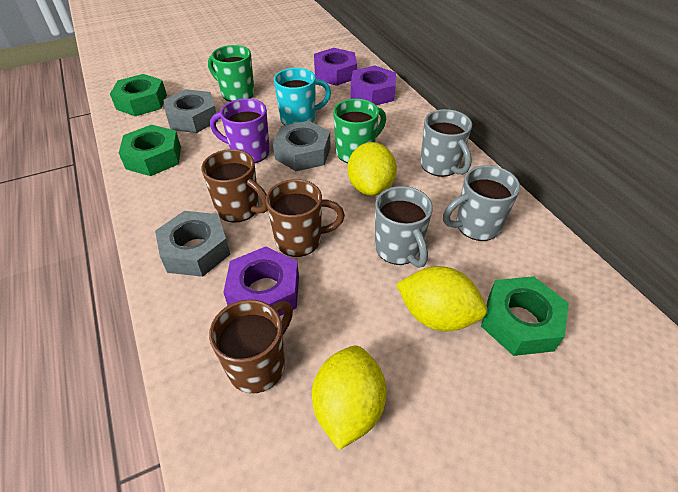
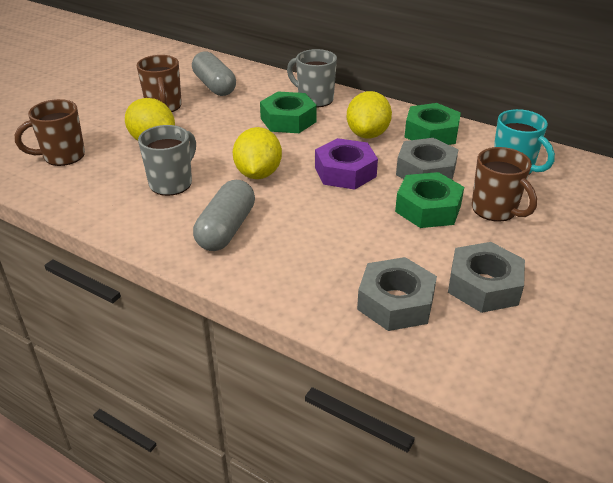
green mug: 2 -> 0
grey capsule: 0 -> 2
grey mug: 3 -> 2
purple mug: 1 -> 0
purple nut: 3 -> 1

